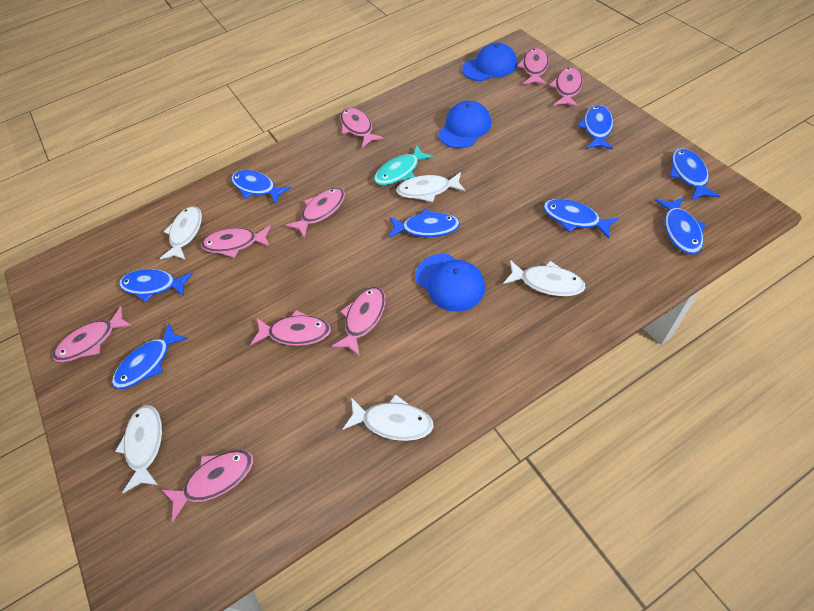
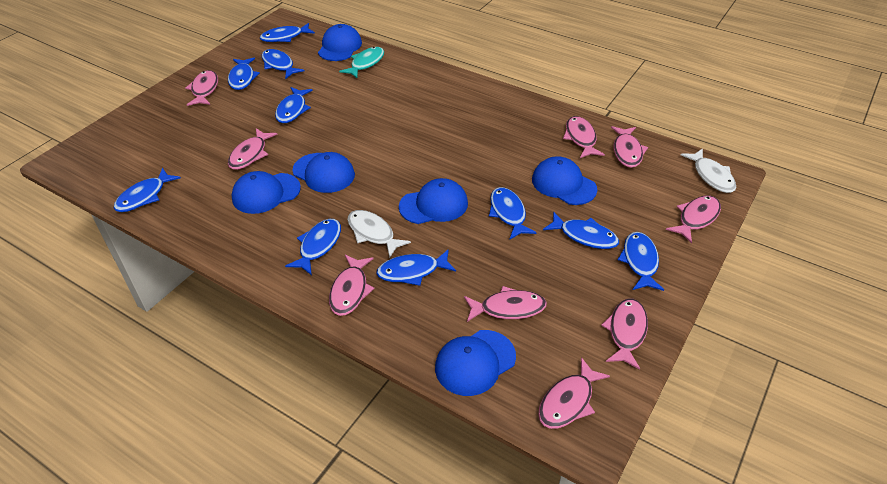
blue cap: 3 -> 6
blue fish: 8 -> 10
white fish: 5 -> 2

